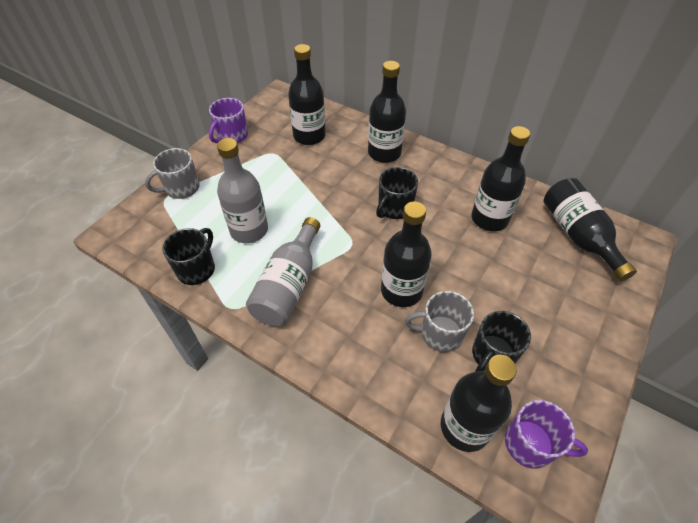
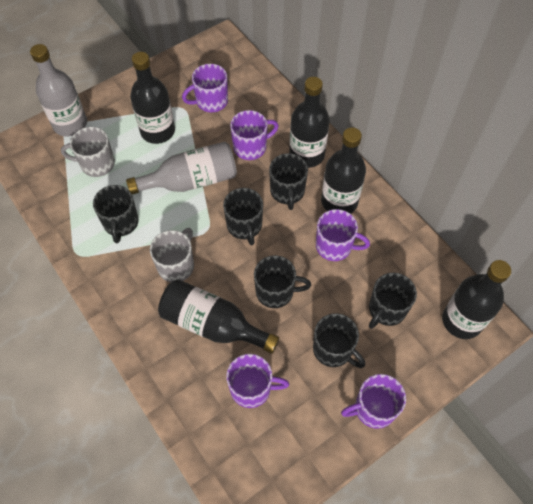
black bottle: 6 -> 5
black mug: 3 -> 6
purple mug: 2 -> 5

